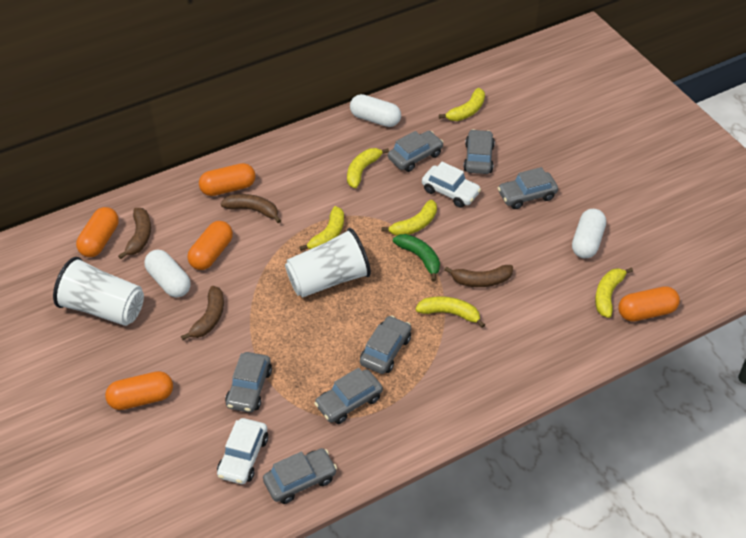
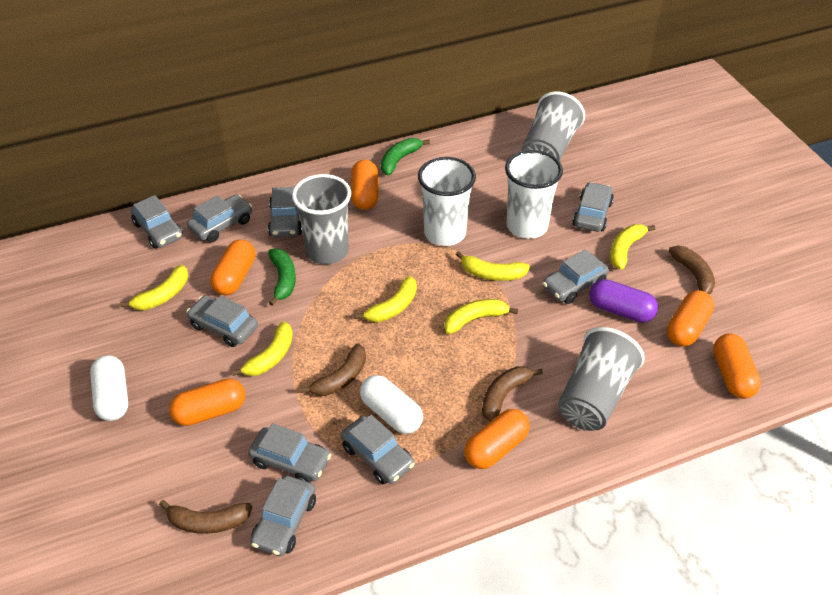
green banana: 1 -> 2
grey car: 7 -> 9
grey cup: 0 -> 3
orange capsule: 5 -> 6
purple capsule: 0 -> 1
white capsule: 3 -> 2
white car: 2 -> 0

